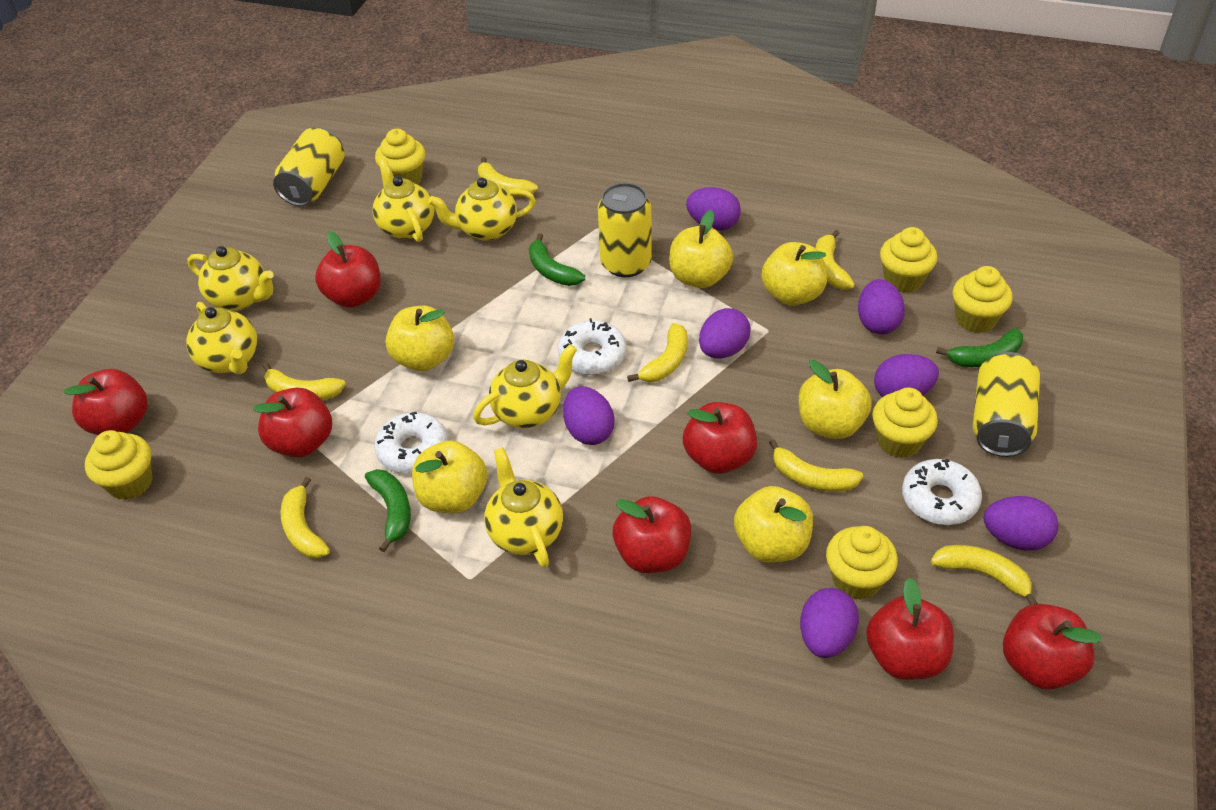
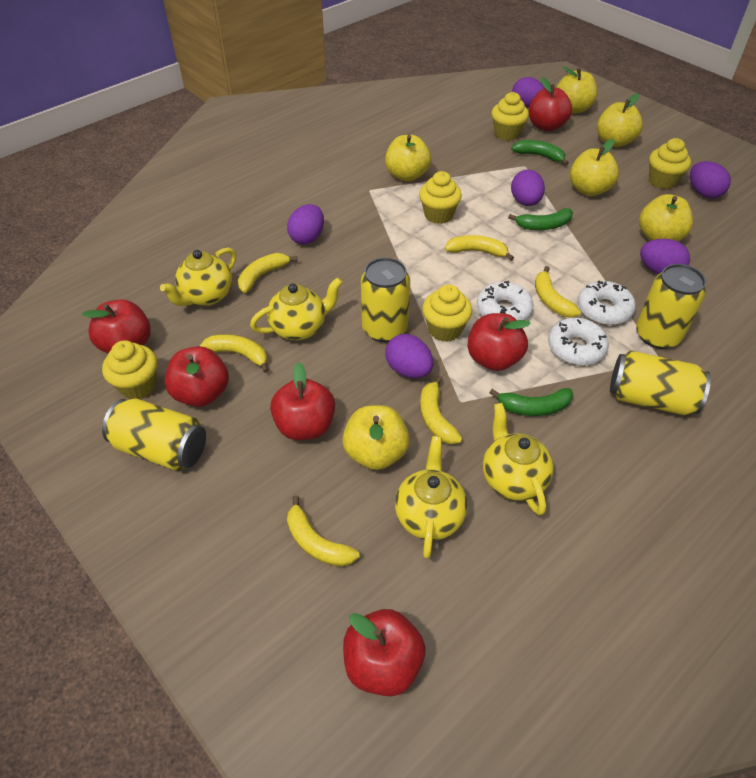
purple egg: 7 -> 6
red apple: 7 -> 6
yellow banana: 7 -> 6
yellow can: 3 -> 4
yellow cupcake: 6 -> 5
yellow teapot: 6 -> 4

